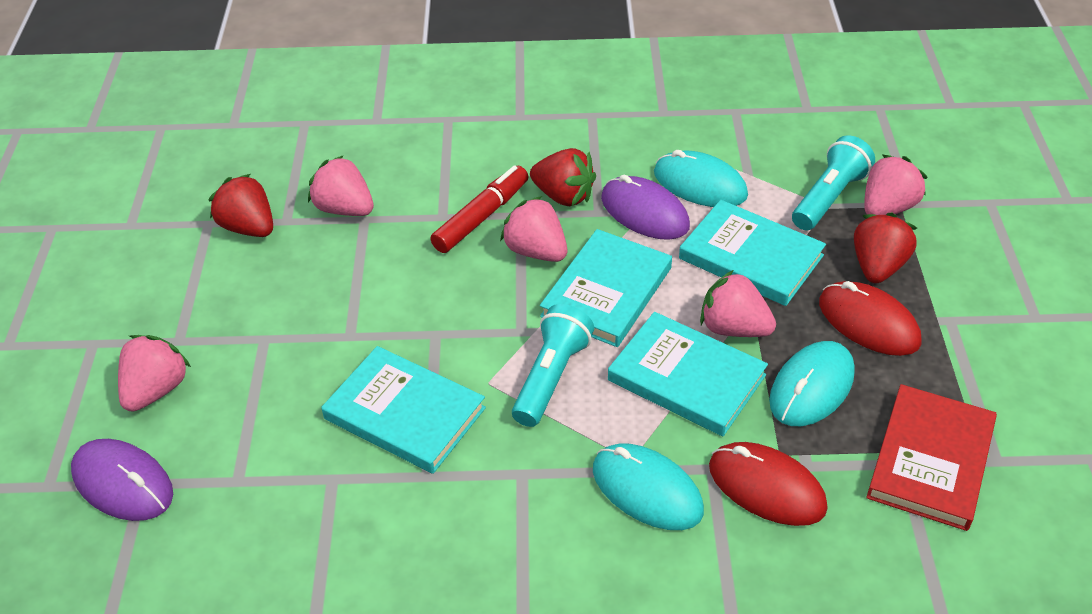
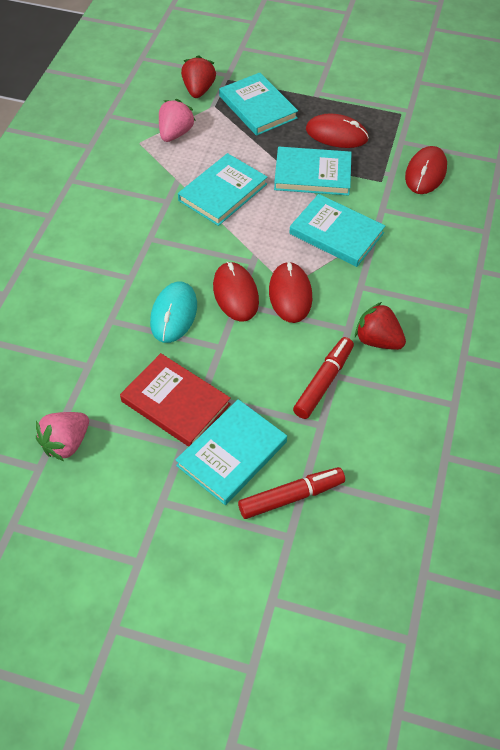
pink strawberry: 5 -> 2
purple mouse: 2 -> 0
red marker: 1 -> 2
red mouse: 2 -> 4
red strawberry: 3 -> 2
turquoise book: 4 -> 5
turquoise flashlight: 2 -> 0
turquoise mouse: 3 -> 1

